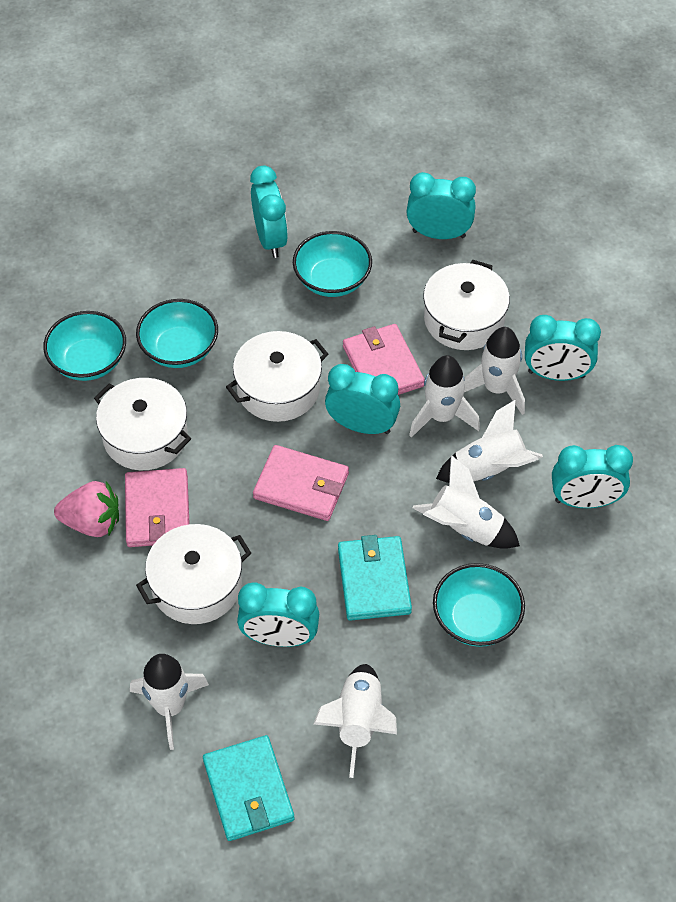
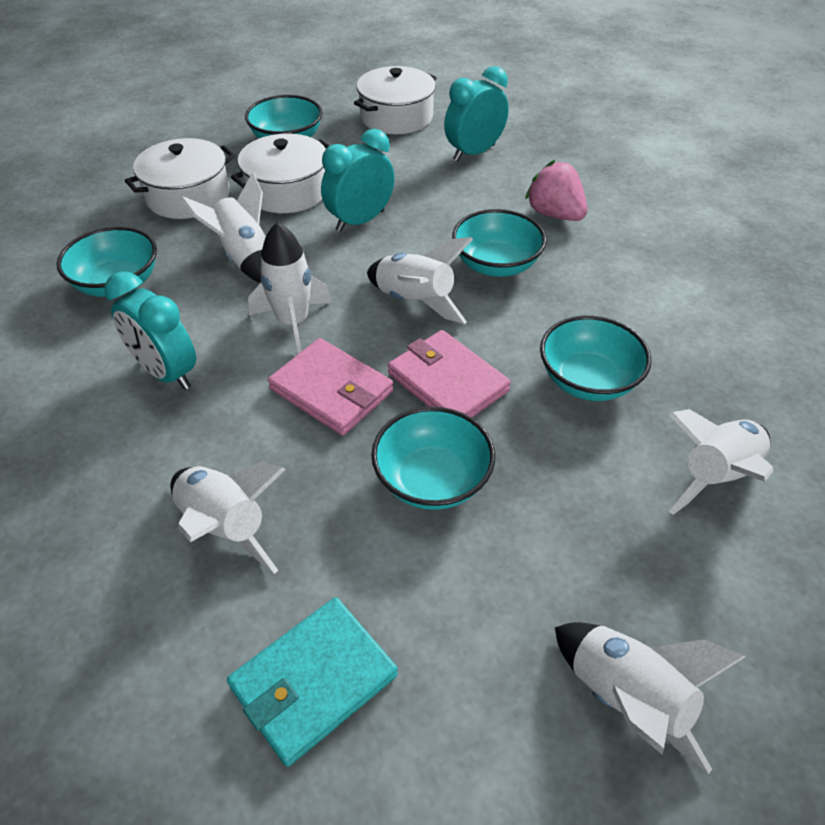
pink wallet: 3 -> 2
turquoise bowl: 4 -> 5
turquoise clock: 6 -> 3
turquoise wallet: 2 -> 1
white pot: 4 -> 3

